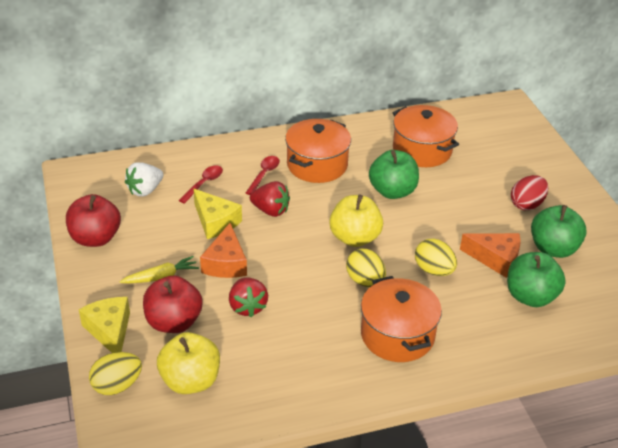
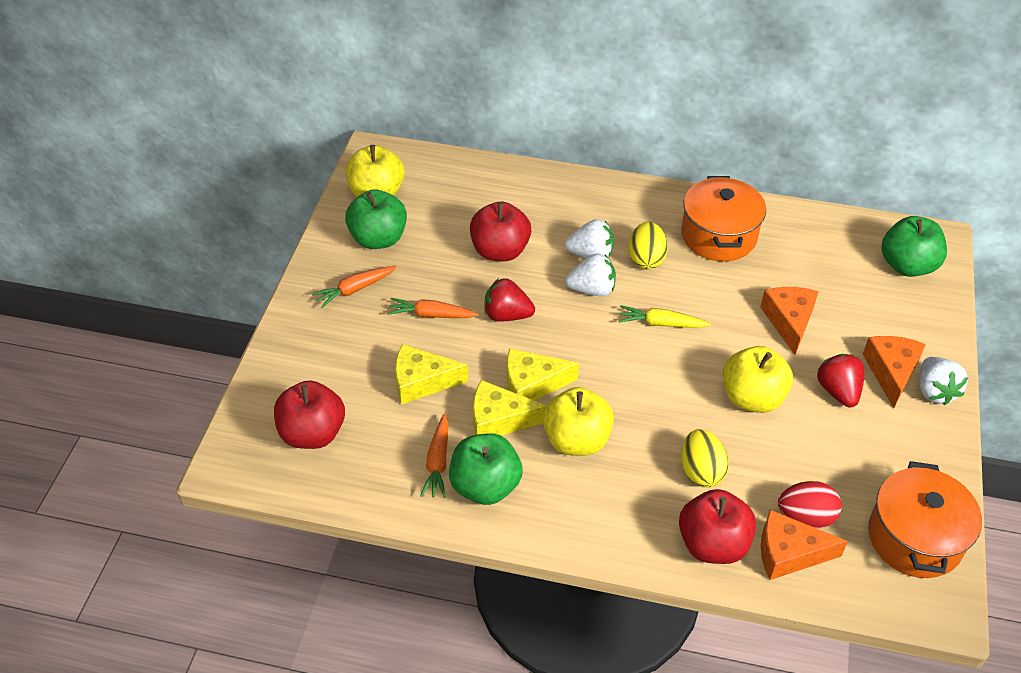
orange carrot: 0 -> 3
orange cheese: 2 -> 3
orange pot: 3 -> 2
red apple: 2 -> 3
red spoon: 2 -> 0
white strawberry: 1 -> 3
yellow apple: 2 -> 3
yellow cheese: 2 -> 3
yellow egg: 3 -> 2

